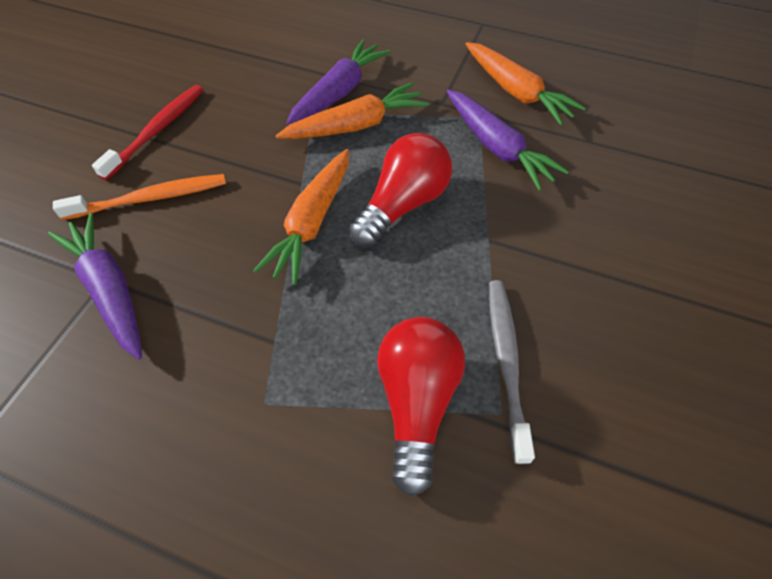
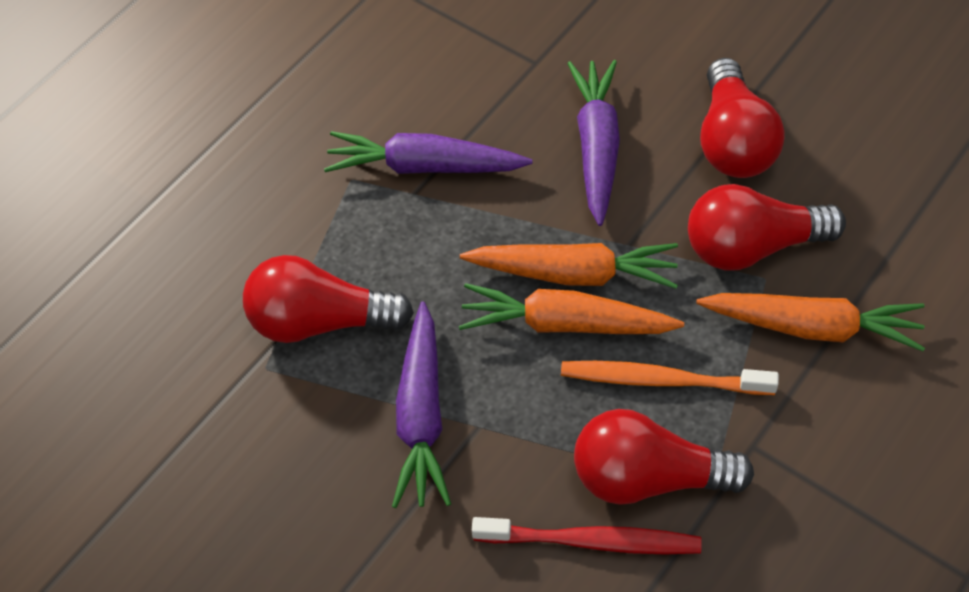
grey toothbrush: 1 -> 0
red light bulb: 2 -> 4

